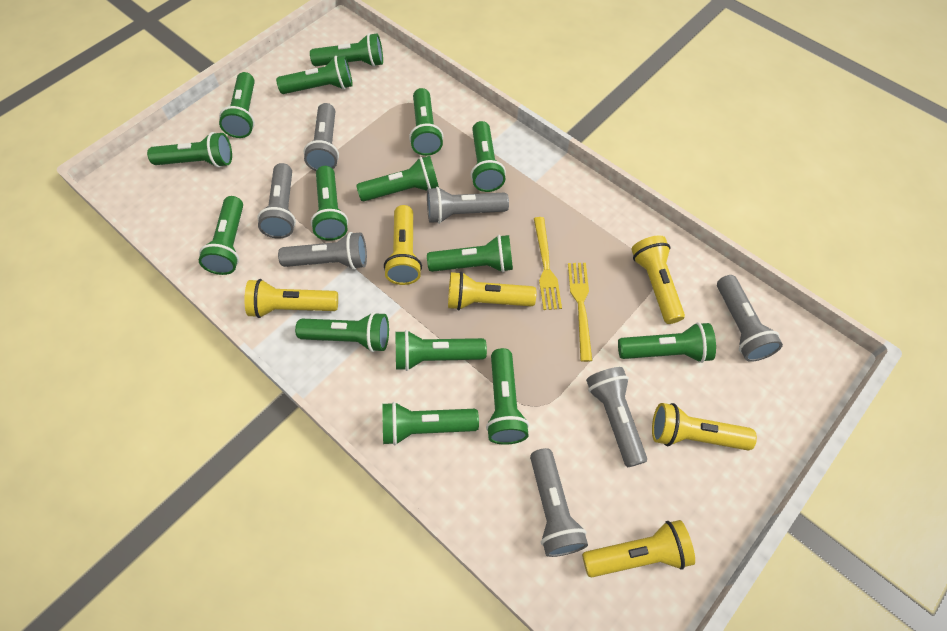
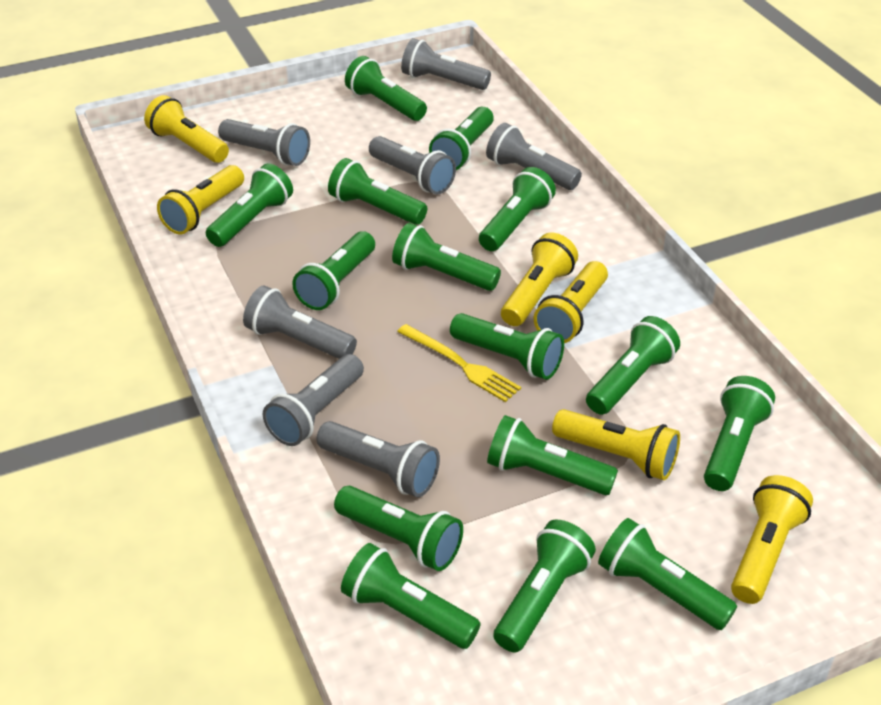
yellow fork: 2 -> 1

